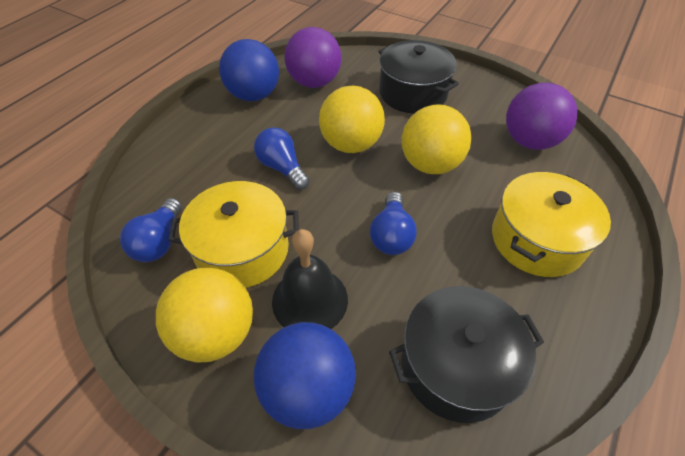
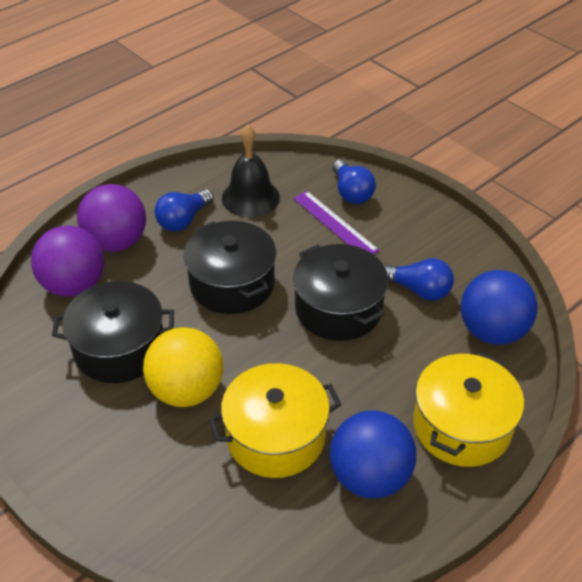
black pot: 2 -> 3
purple ruler: 0 -> 1
yellow ball: 3 -> 1

